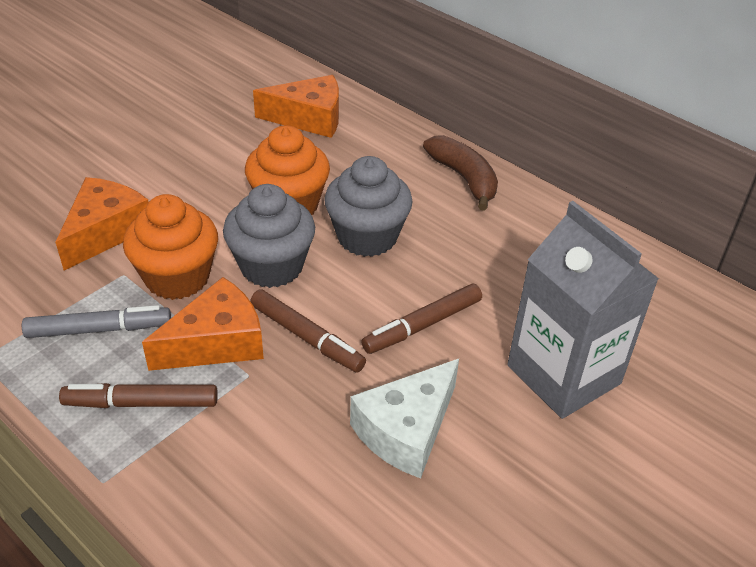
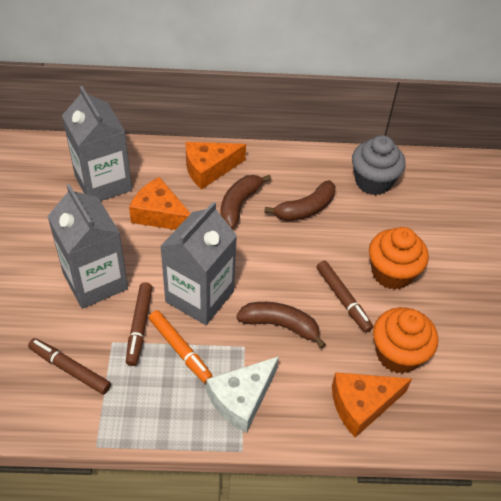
brown banana: 1 -> 3
grey carton: 1 -> 3
grey cupcake: 2 -> 1
grey marker: 1 -> 0
orange marker: 0 -> 1

